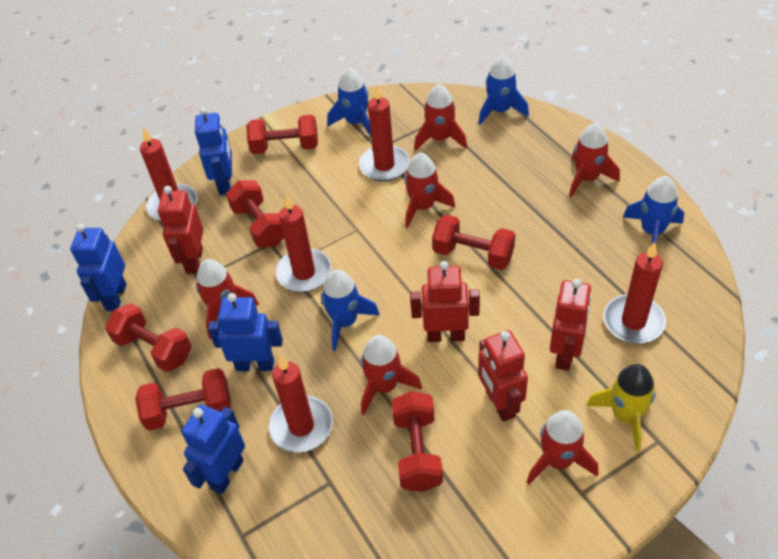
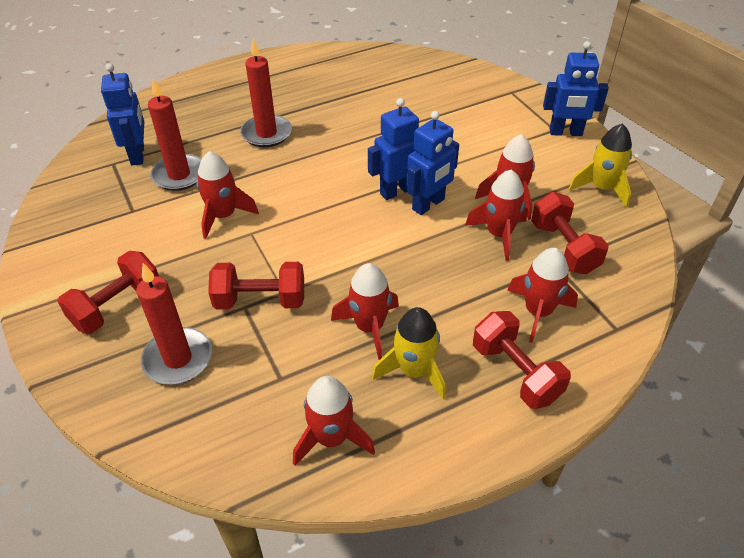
blue rocket: 4 -> 0
red candle: 5 -> 3
red dumbbell: 6 -> 4
red robot: 4 -> 0
yellow rocket: 1 -> 2

